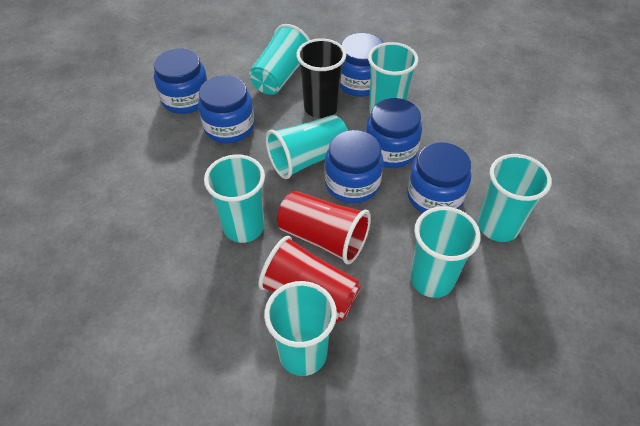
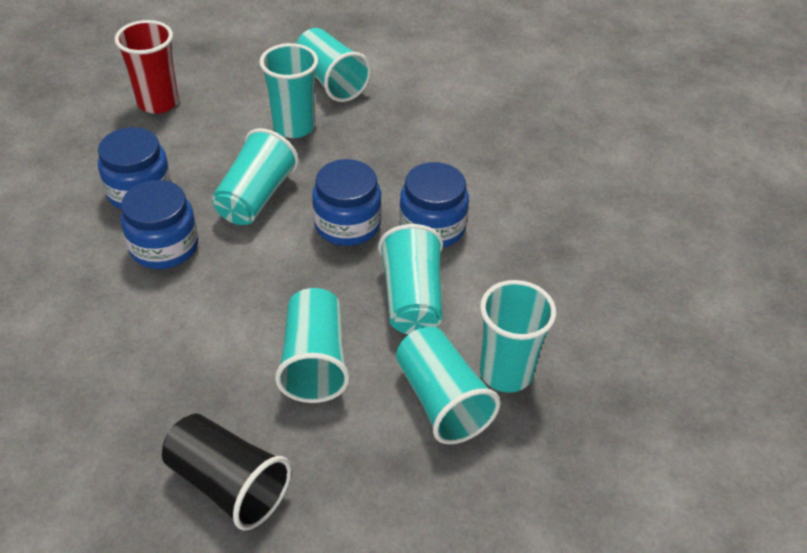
blue jar: 6 -> 4
red cup: 2 -> 1

